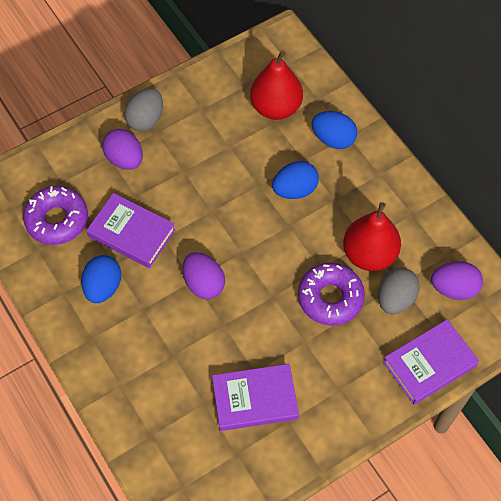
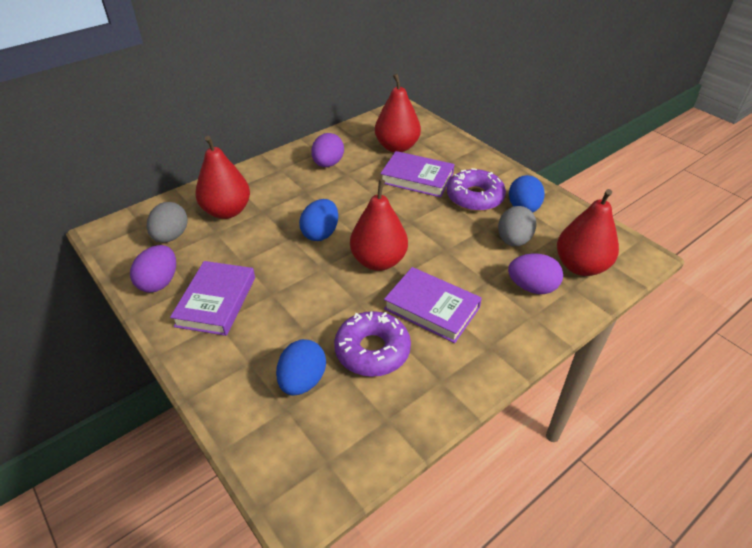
red pear: 2 -> 4

